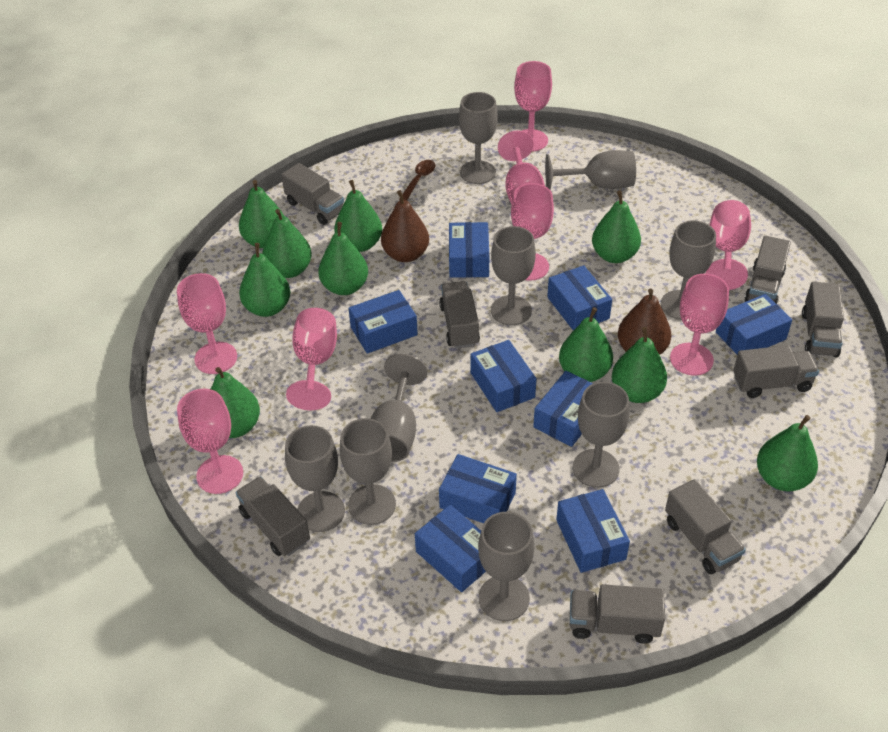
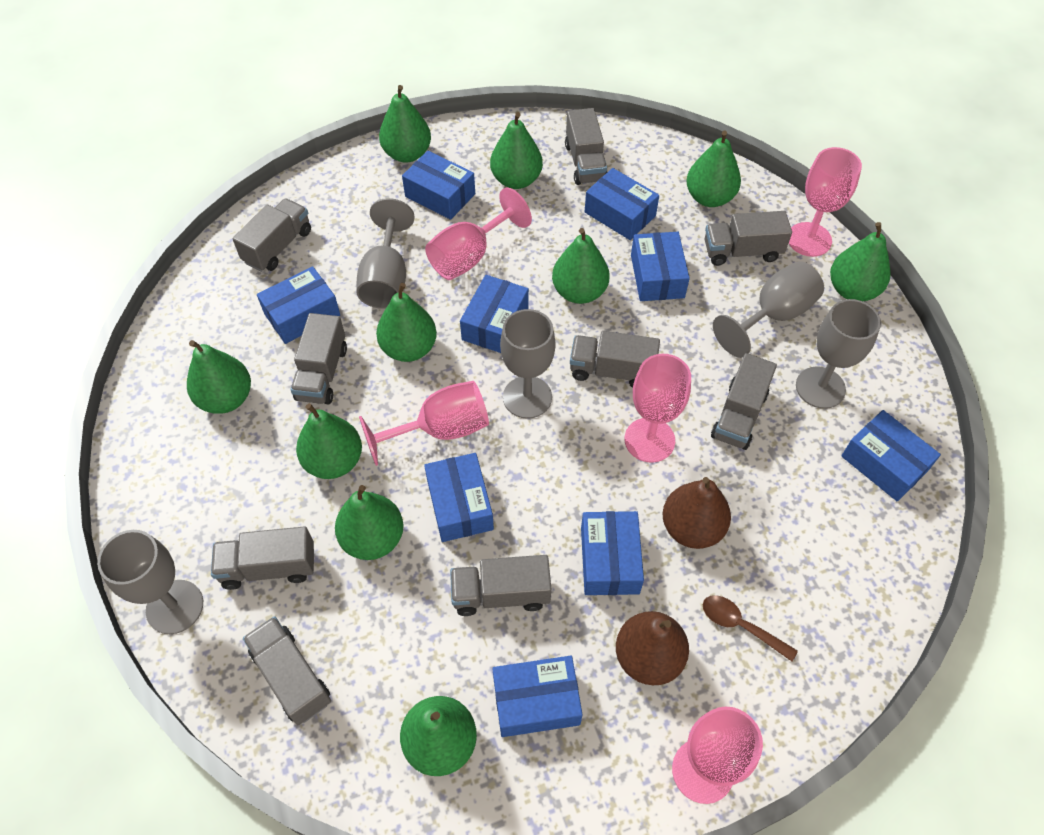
grey goblet: 9 -> 5
grey truck: 8 -> 9
pink goblet: 8 -> 5

